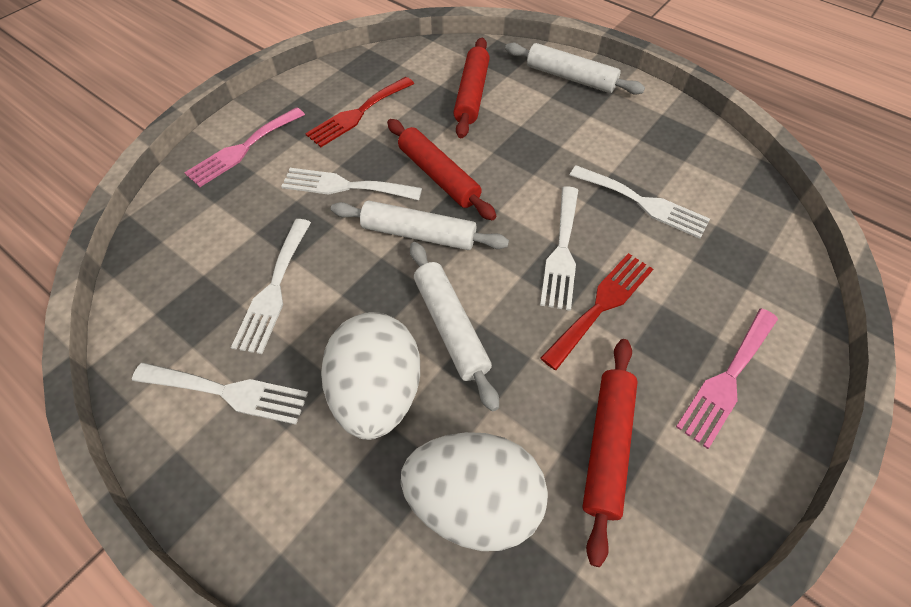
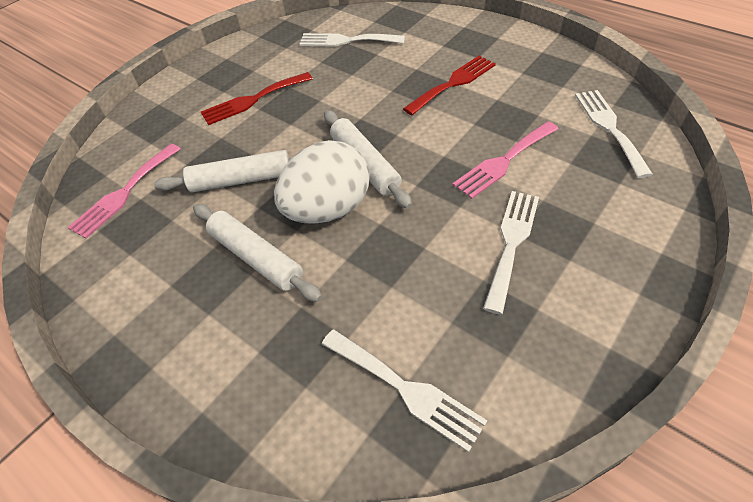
red rolling pin: 3 -> 0
white egg: 2 -> 1
white fork: 5 -> 4

